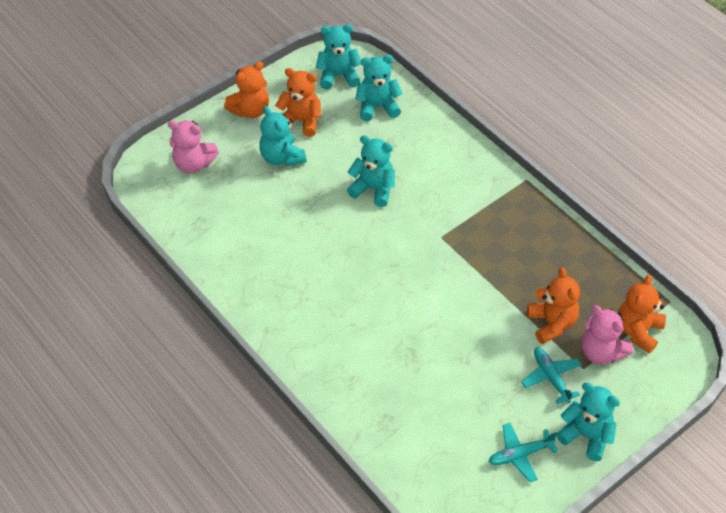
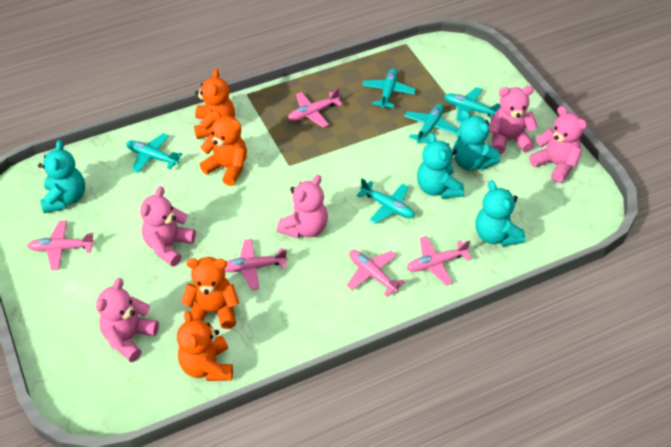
pink plane: 0 -> 5
pink teddy bear: 2 -> 5
turquoise plane: 2 -> 5
turquoise teddy bear: 5 -> 4

